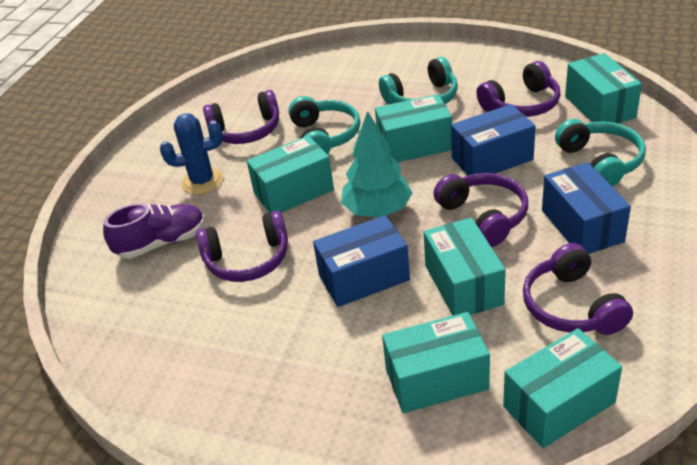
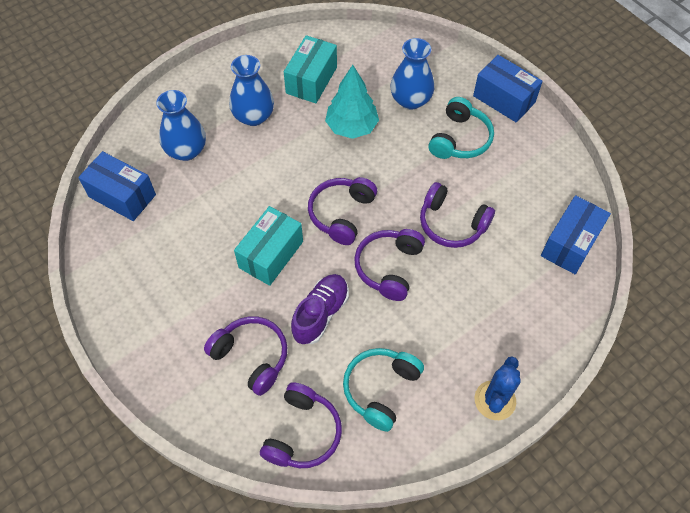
blue vase: 0 -> 3
turquoise box: 6 -> 2
turquoise headphones: 3 -> 2

